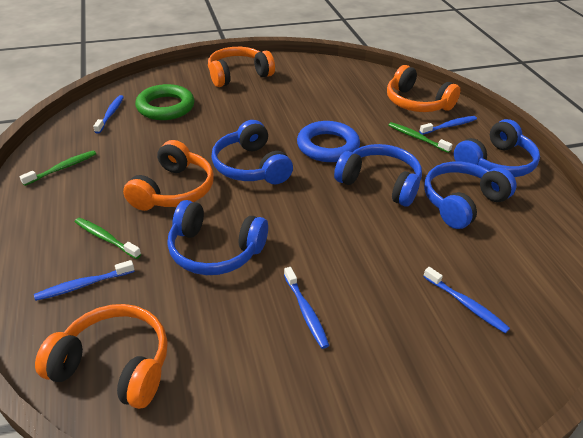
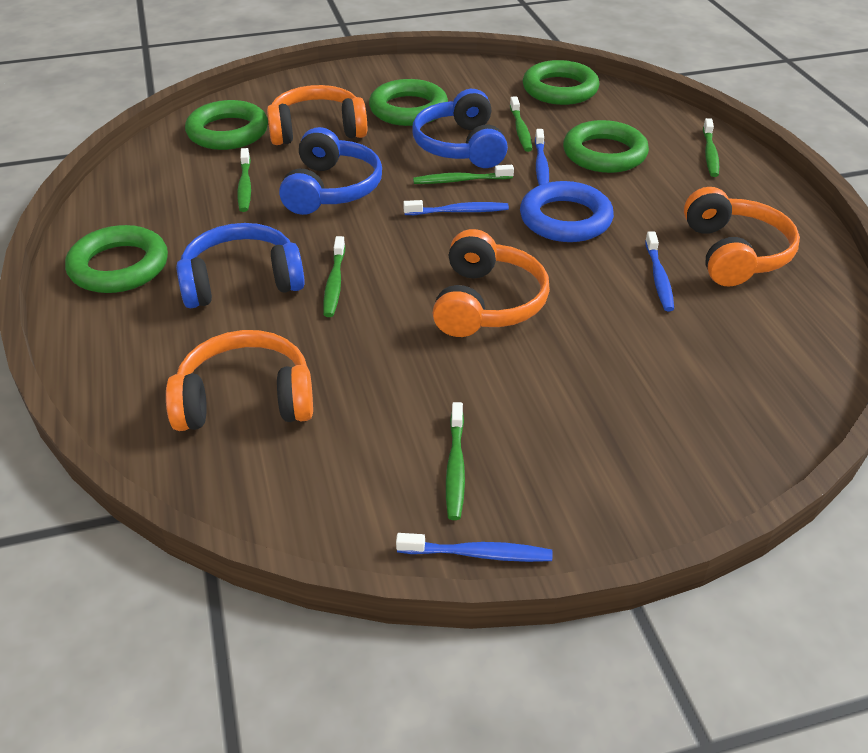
blue headphones: 5 -> 3
blue toothbrush: 5 -> 4
green ring: 1 -> 5
green toothbrush: 3 -> 6

